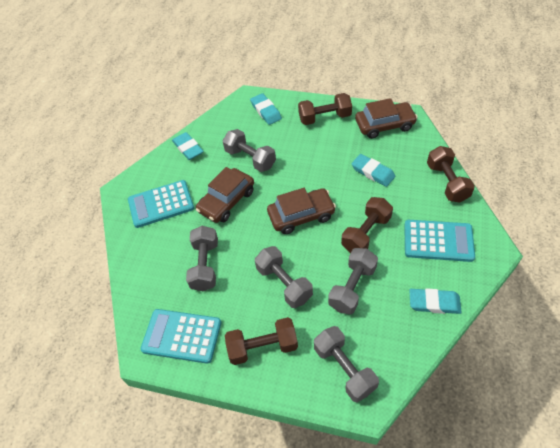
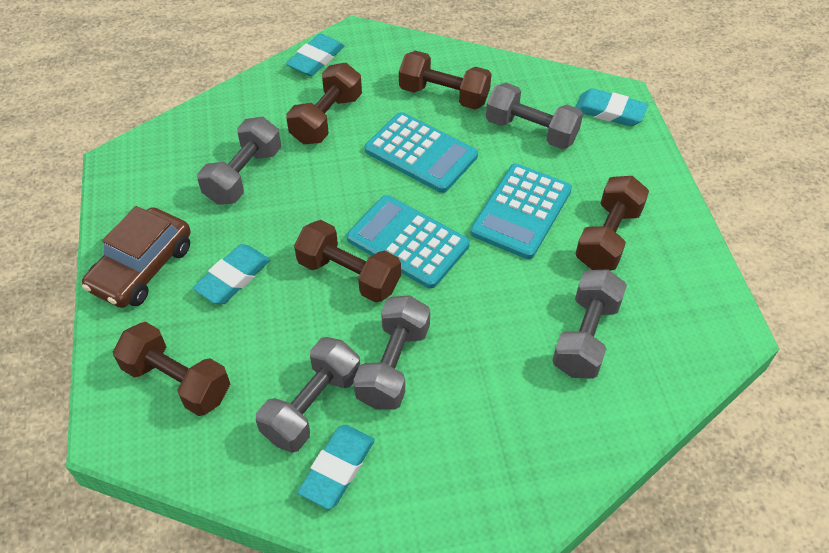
brown car: 3 -> 1
brown dumbbell: 4 -> 5

